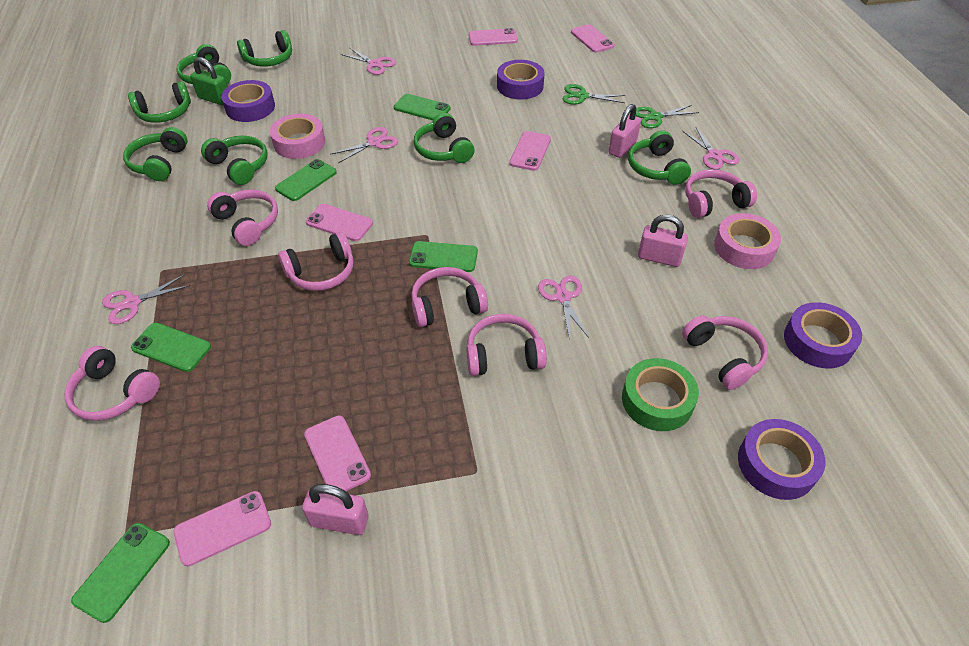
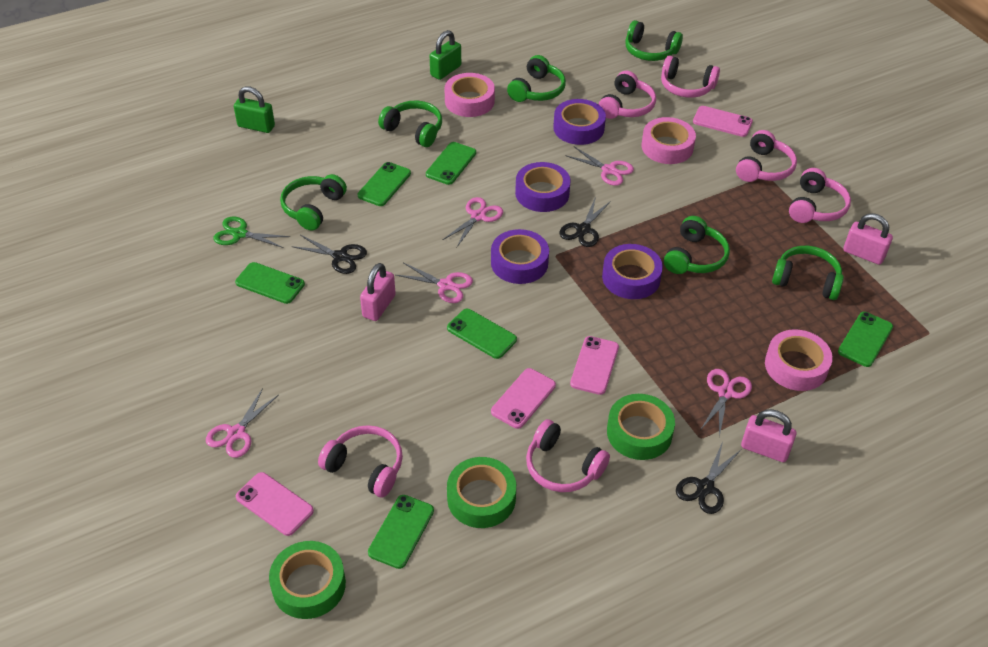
black scissors: 0 -> 3
green headphones: 7 -> 6
green padlock: 1 -> 2
green phone: 5 -> 6
green scissors: 2 -> 1
green tape: 1 -> 3
pink headphones: 7 -> 6
pink phone: 6 -> 4
pink tape: 2 -> 3

